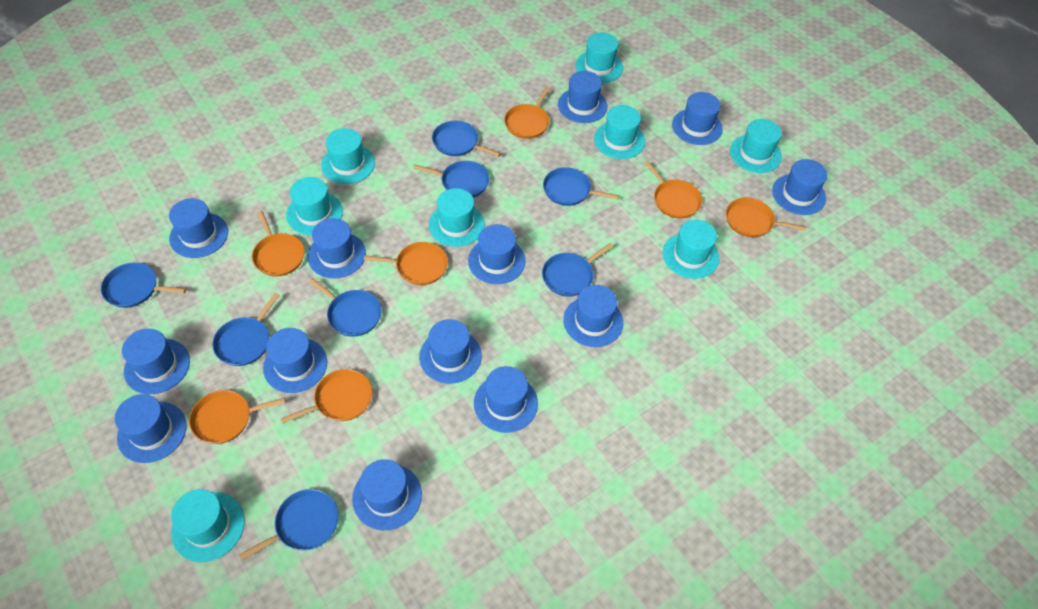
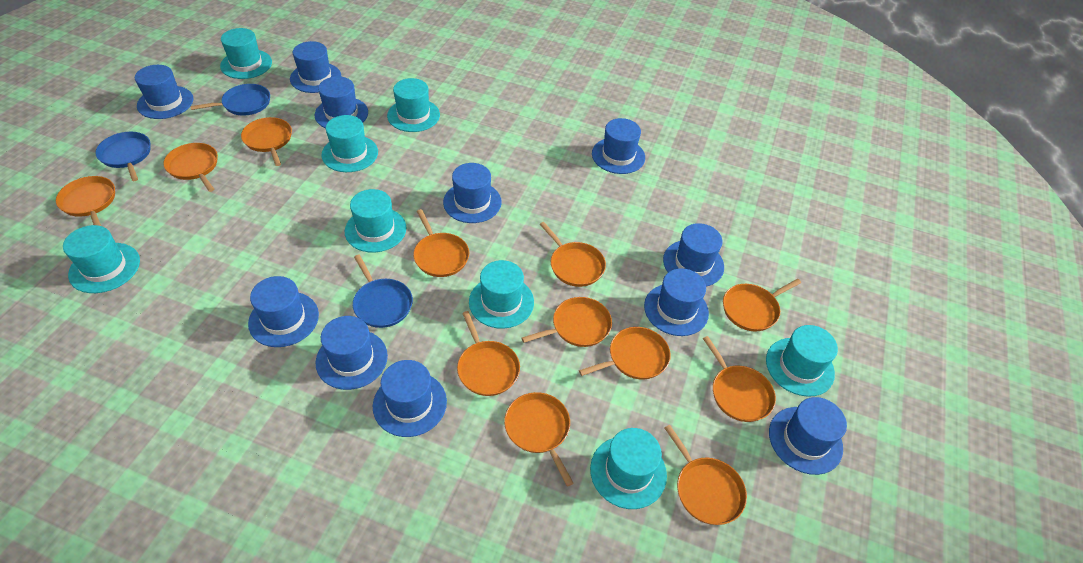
blue hat: 13 -> 11
blue pan: 8 -> 3
orange pan: 7 -> 12

